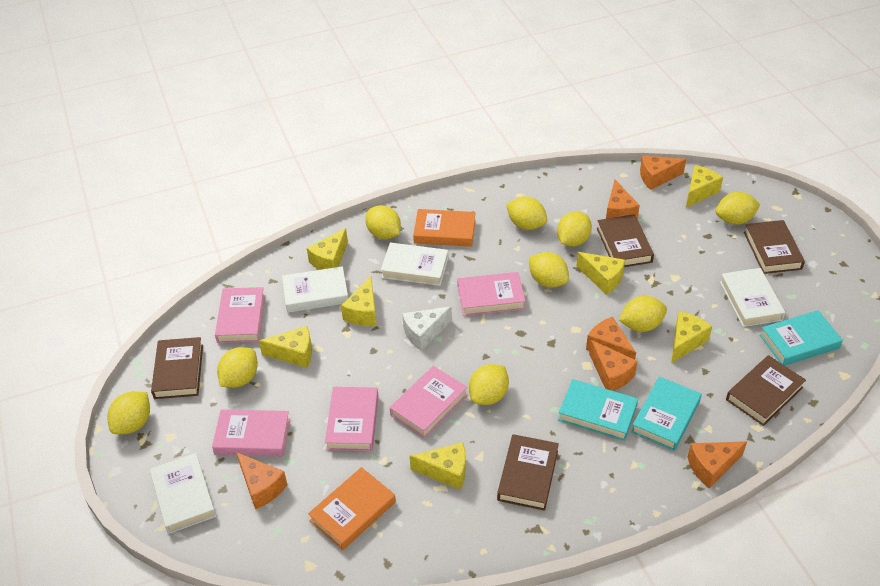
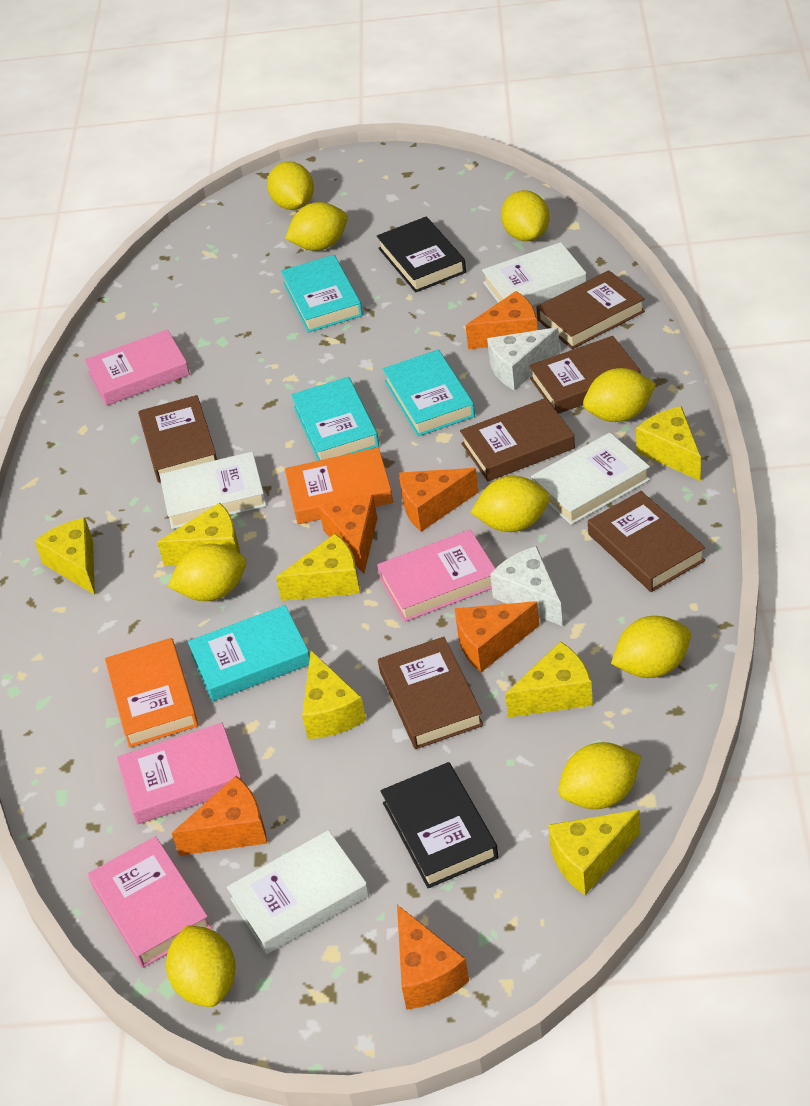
black book: 0 -> 2
brown book: 5 -> 6
pink book: 5 -> 4
turquoise book: 3 -> 4
white cheese: 1 -> 2

